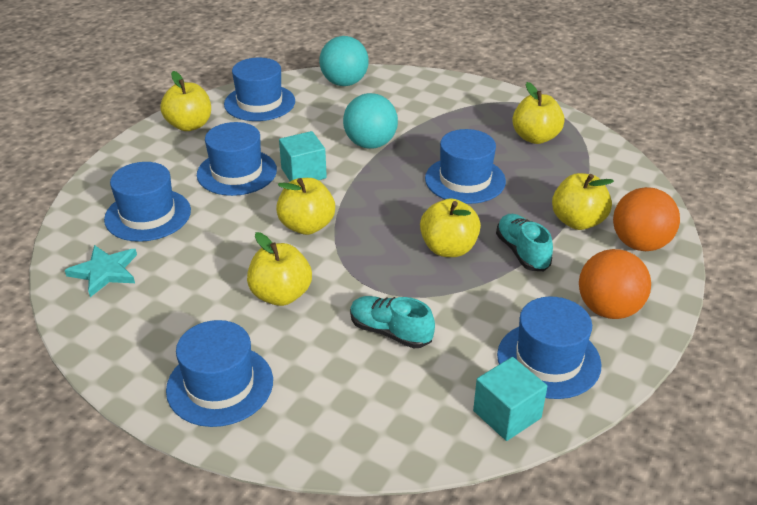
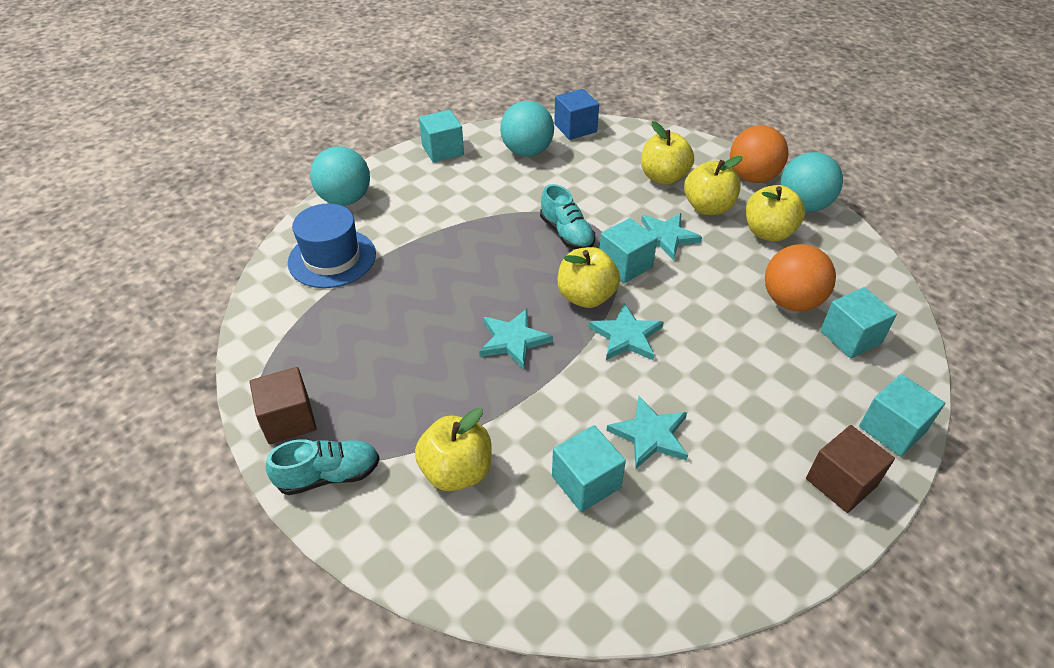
blue cube: 0 -> 1
blue hat: 6 -> 1
brown cube: 0 -> 2
turquoise ball: 2 -> 3
turquoise cube: 2 -> 5
turquoise star: 1 -> 4
yellow apple: 6 -> 5

